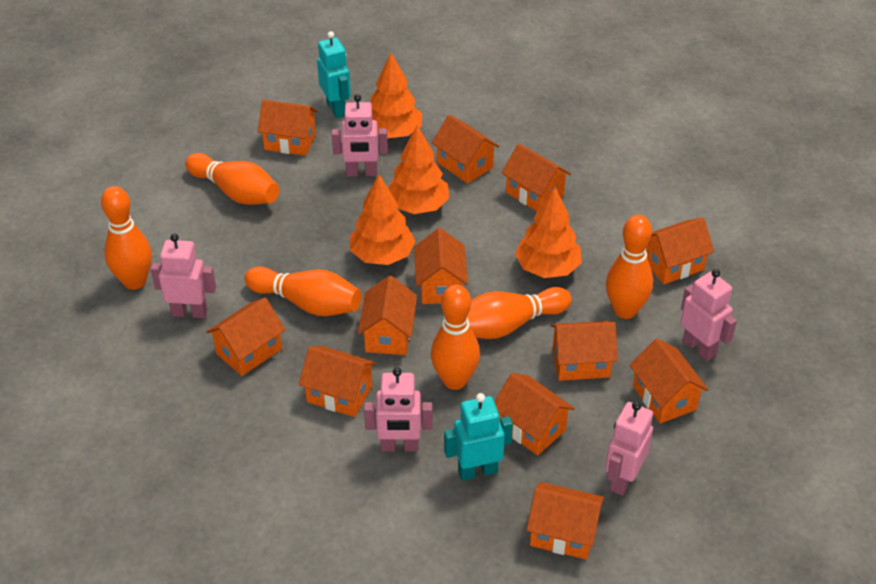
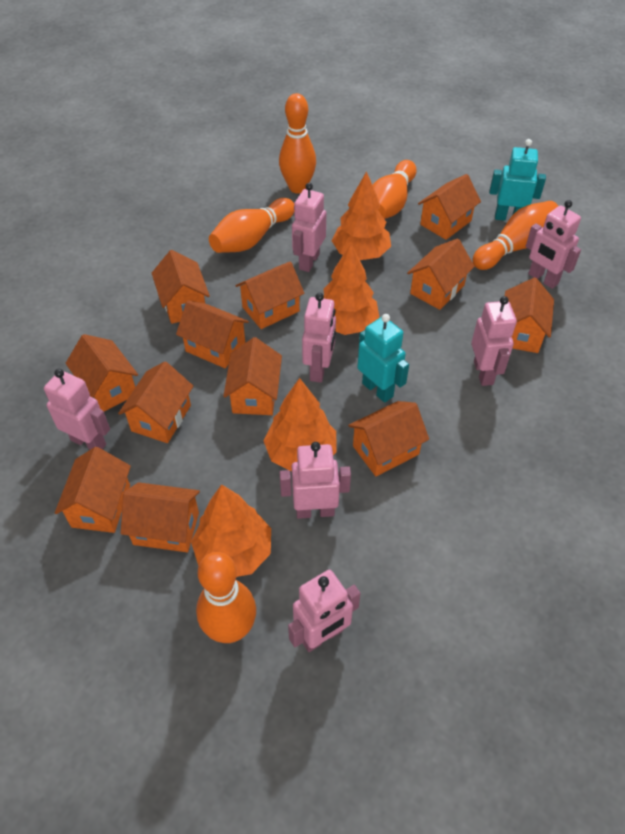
orange bowling pin: 6 -> 5
pink robot: 5 -> 7

